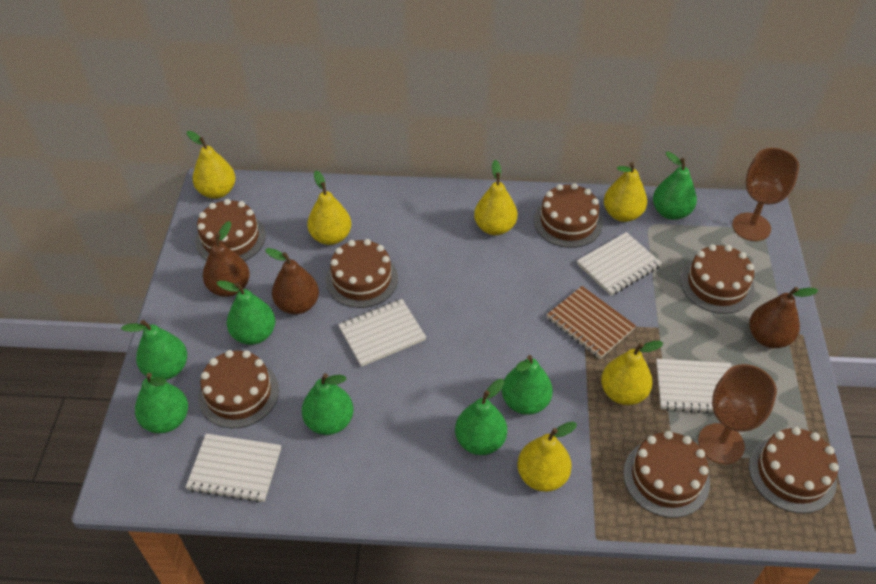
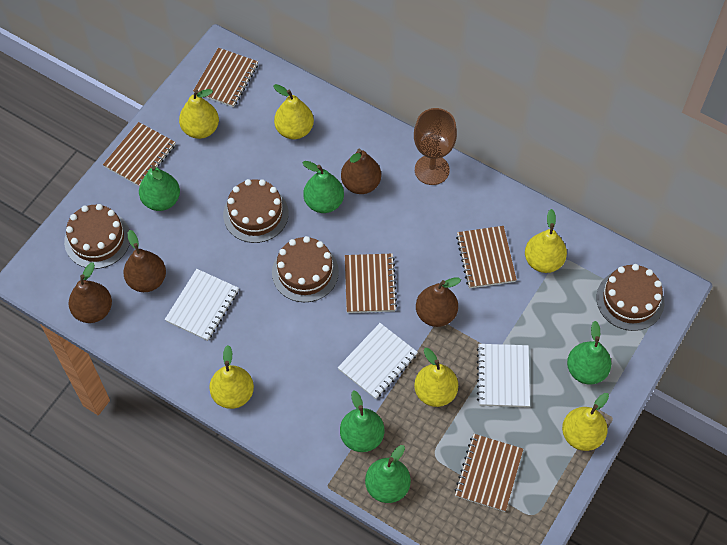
brown cake: 7 -> 4
brown goblet: 2 -> 1
brown notebook: 1 -> 5
brown pear: 3 -> 4
green pear: 7 -> 5
white notebook: 4 -> 3

